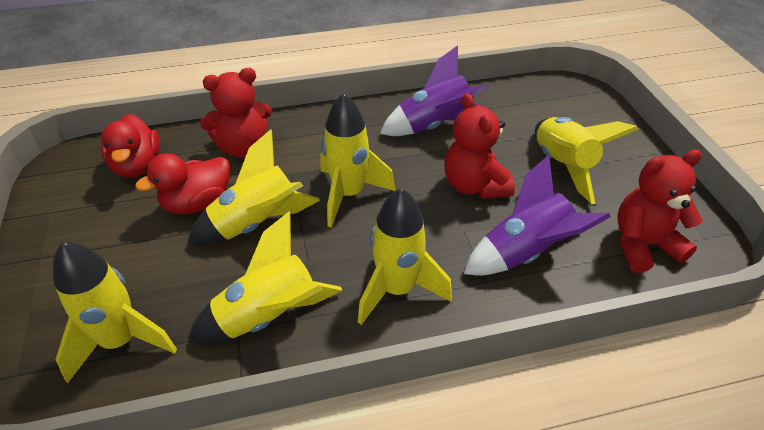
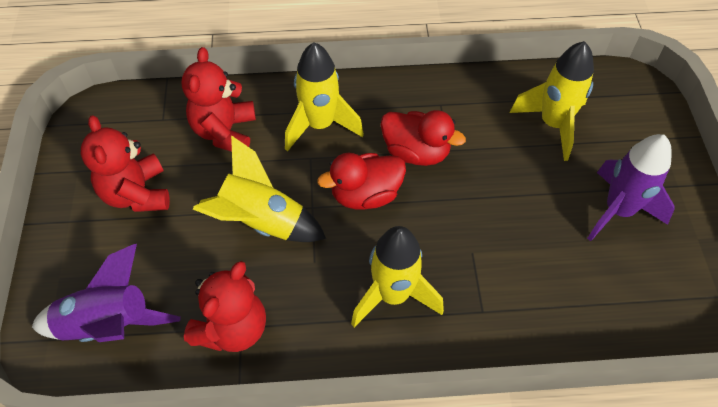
yellow rocket: 6 -> 4

